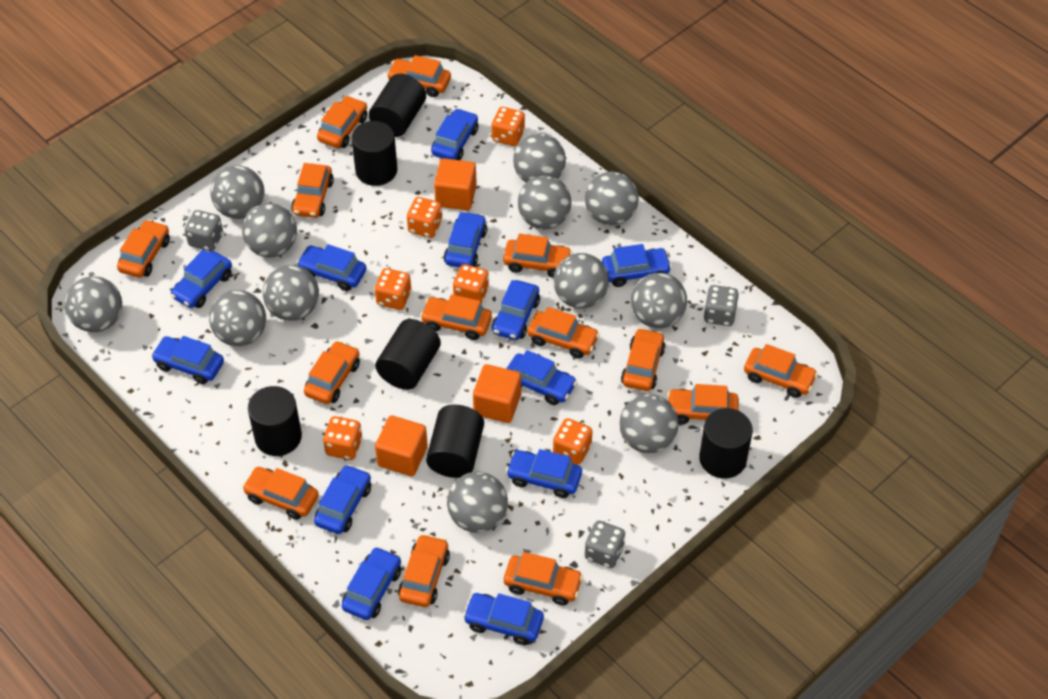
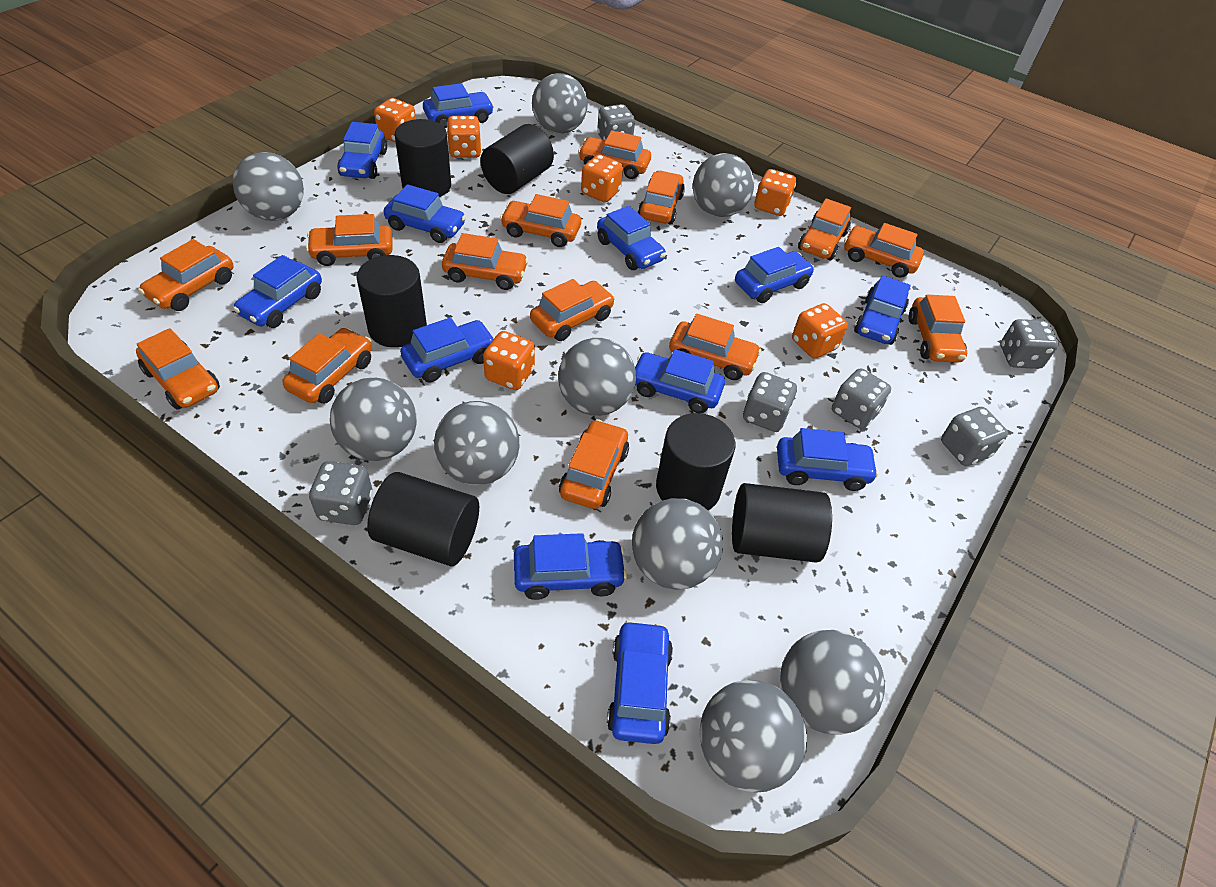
grey ball: 12 -> 9
grey dice: 3 -> 6
orange cube: 3 -> 0

